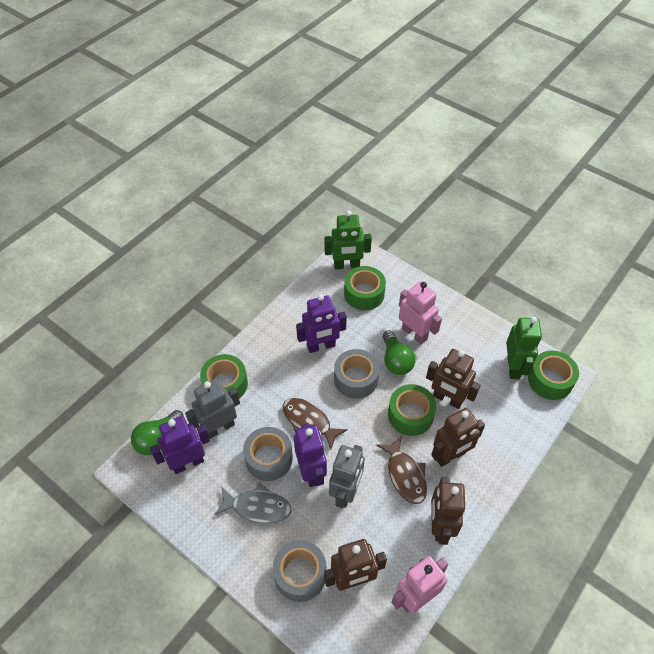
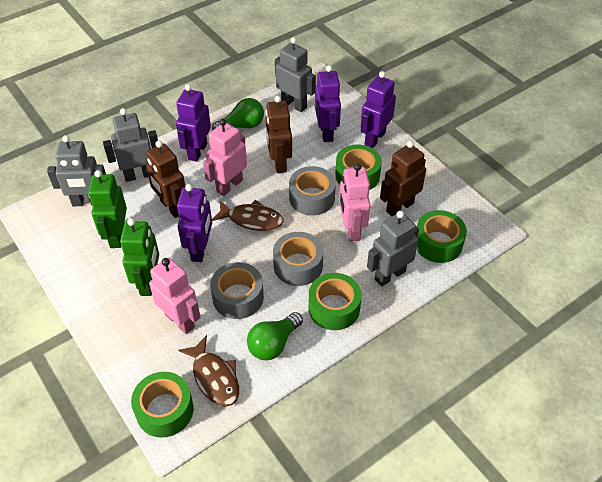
brown robot: 4 -> 3
grey fish: 1 -> 0
grey robot: 2 -> 4
pink robot: 2 -> 3
purple robot: 3 -> 4

